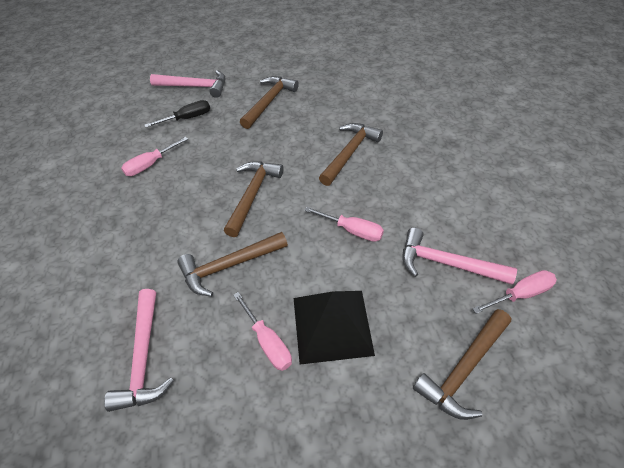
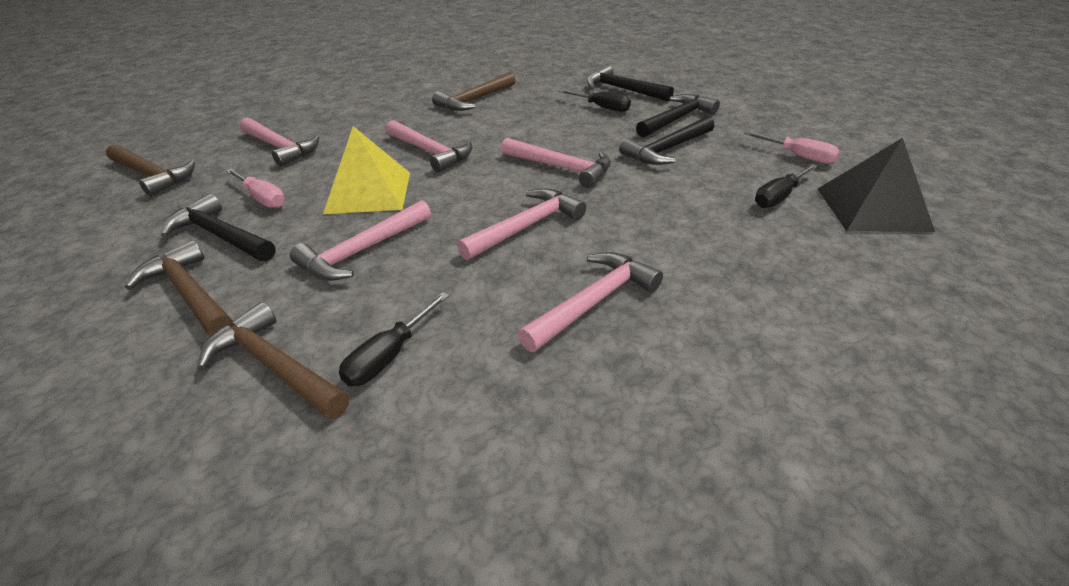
black hammer: 0 -> 4
black screwdriver: 1 -> 3
brown hammer: 5 -> 4
pink hammer: 3 -> 6
pink screwdriver: 4 -> 2
yellow pyramid: 0 -> 1

